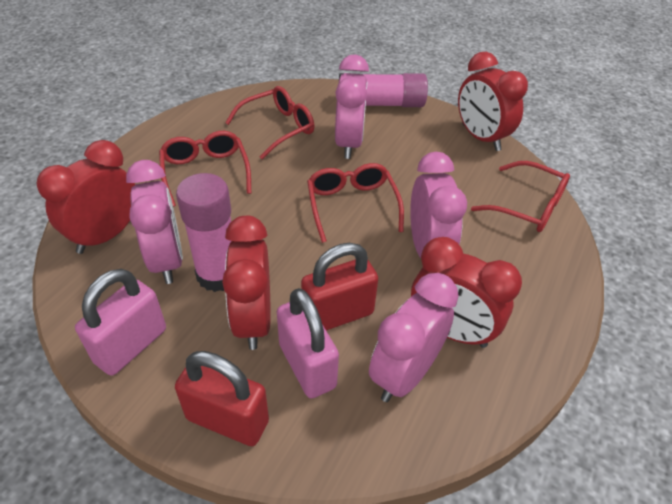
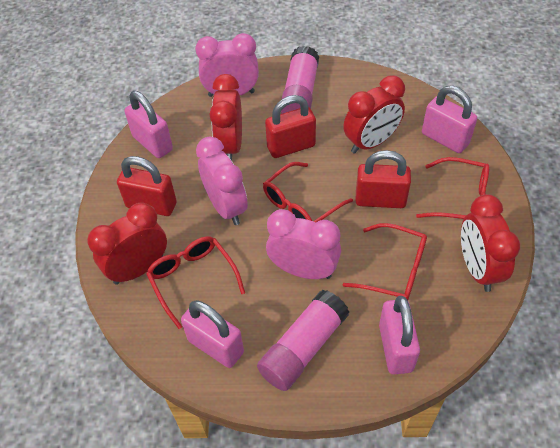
pink clock: 4 -> 3
pink padlock: 2 -> 4
red padlock: 2 -> 3

